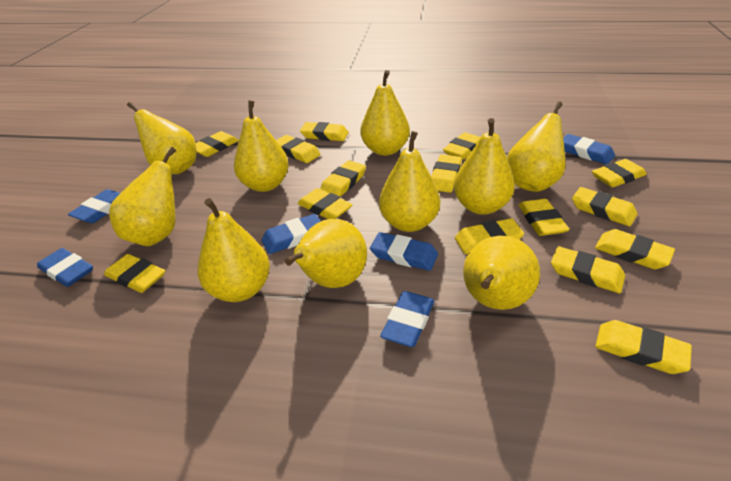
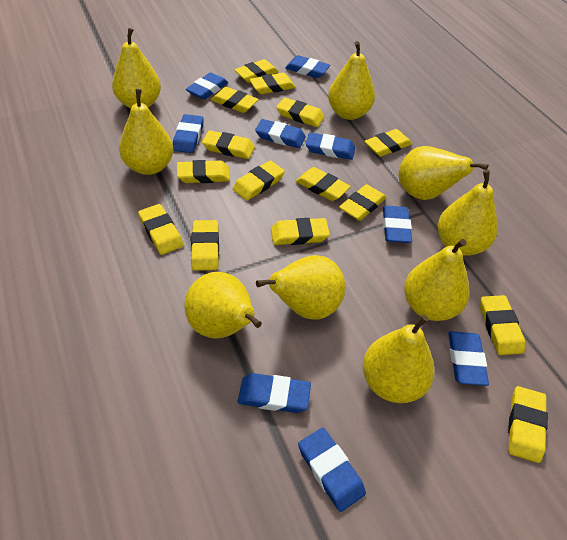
blue eraser: 6 -> 9
yellow pear: 10 -> 9

